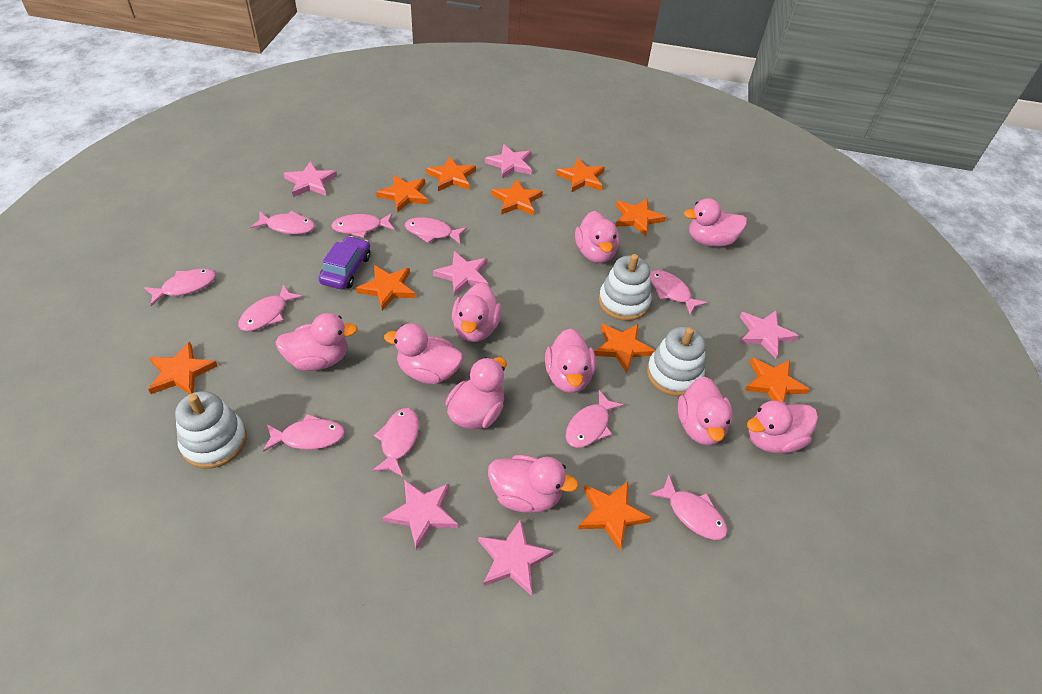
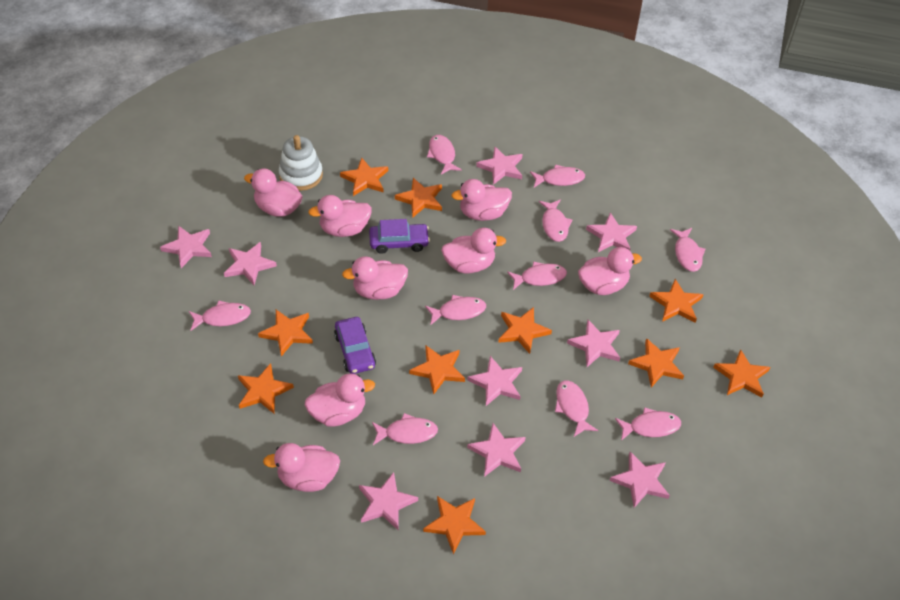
pink duck: 10 -> 8
pink star: 6 -> 9
purple car: 1 -> 2
white stacking toy: 3 -> 1

